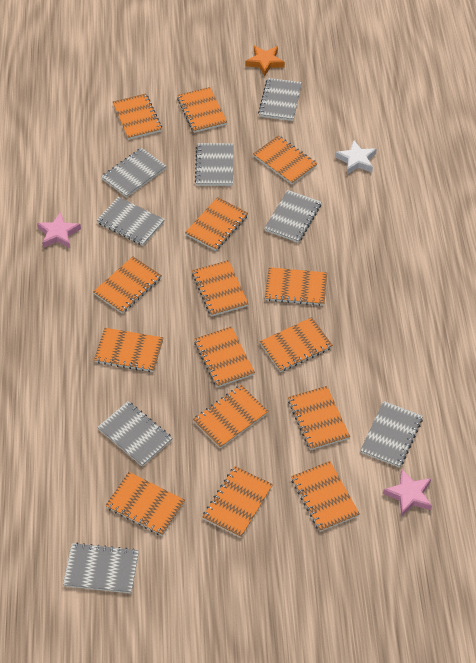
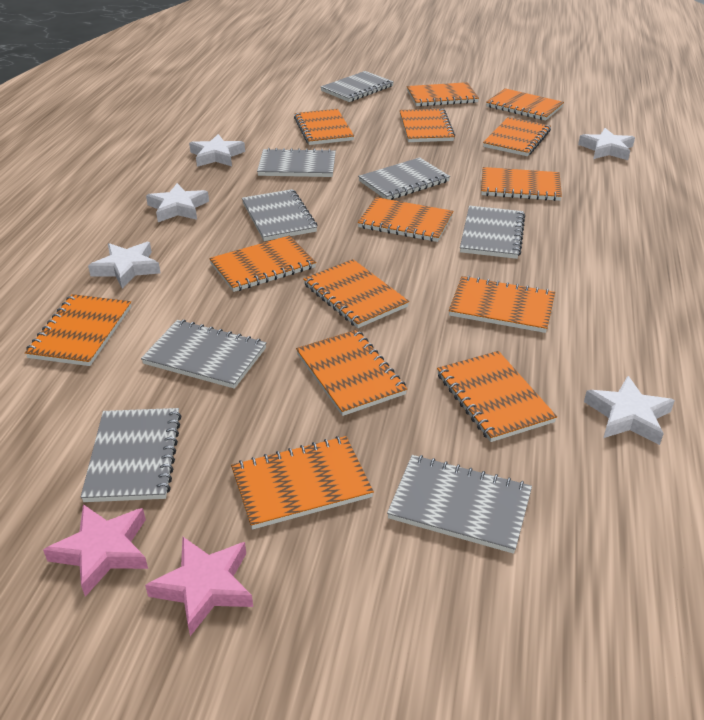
orange notebook: 15 -> 14
orange star: 1 -> 0
white star: 1 -> 5

